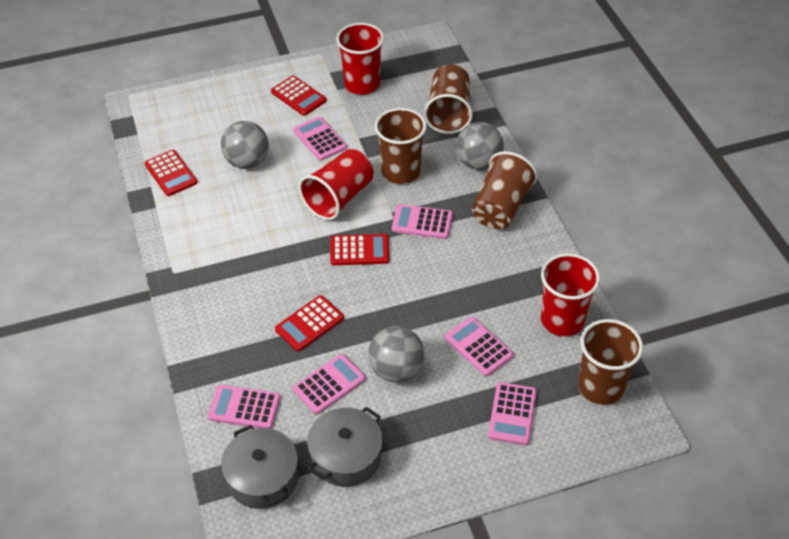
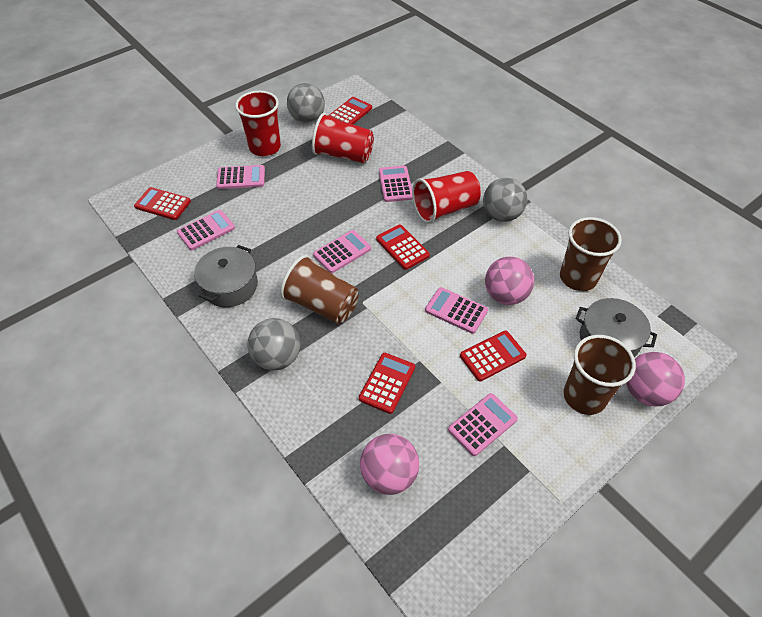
brown cup: 4 -> 3
pink ball: 0 -> 3
red calculator: 4 -> 5

